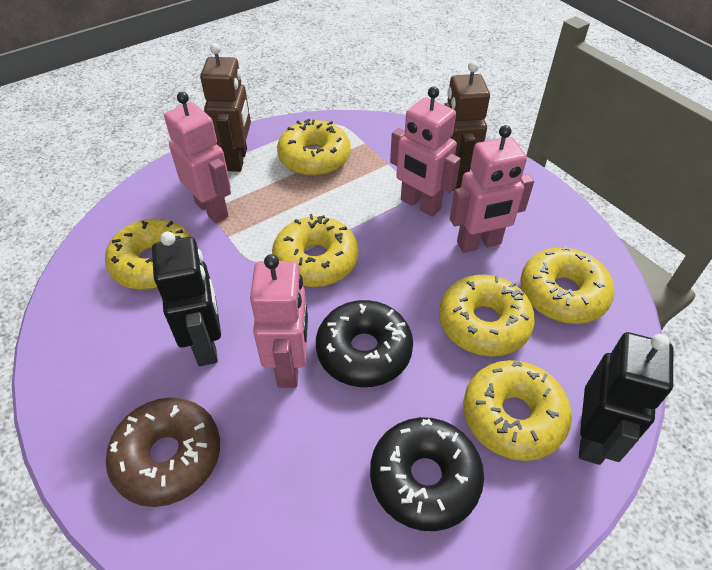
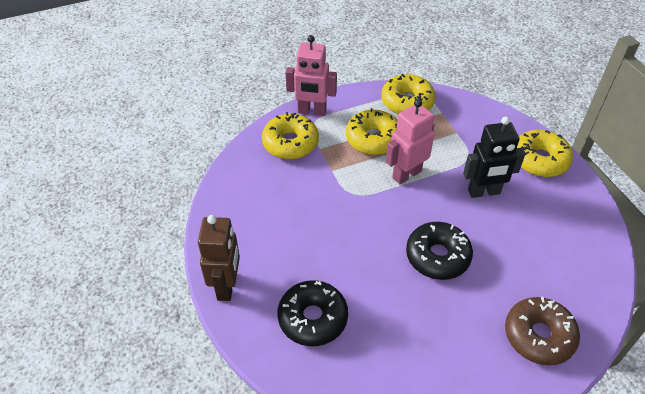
black robot: 2 -> 1
brown robot: 2 -> 1
pink robot: 4 -> 2
yellow donut: 6 -> 4

